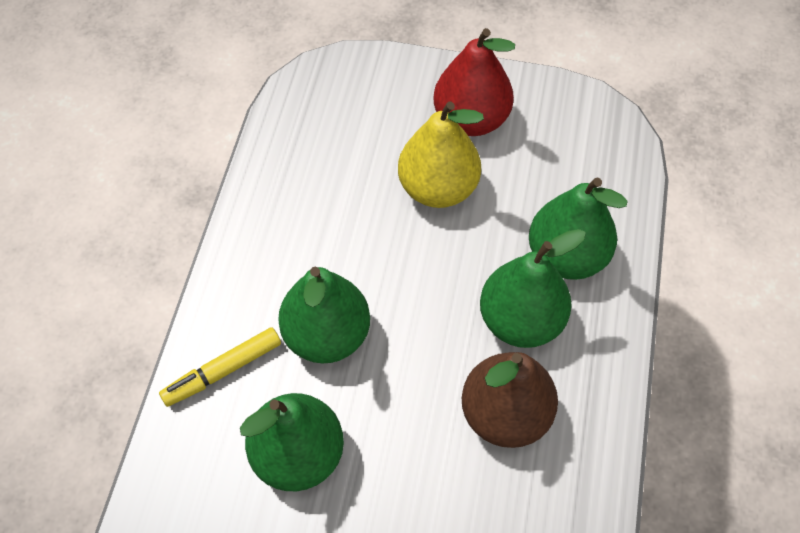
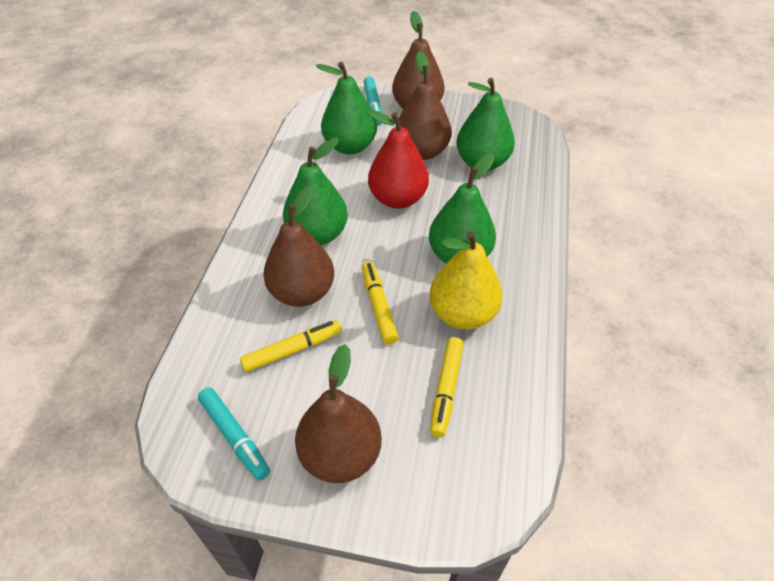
brown pear: 1 -> 4
turquoise marker: 0 -> 2
yellow marker: 1 -> 3

